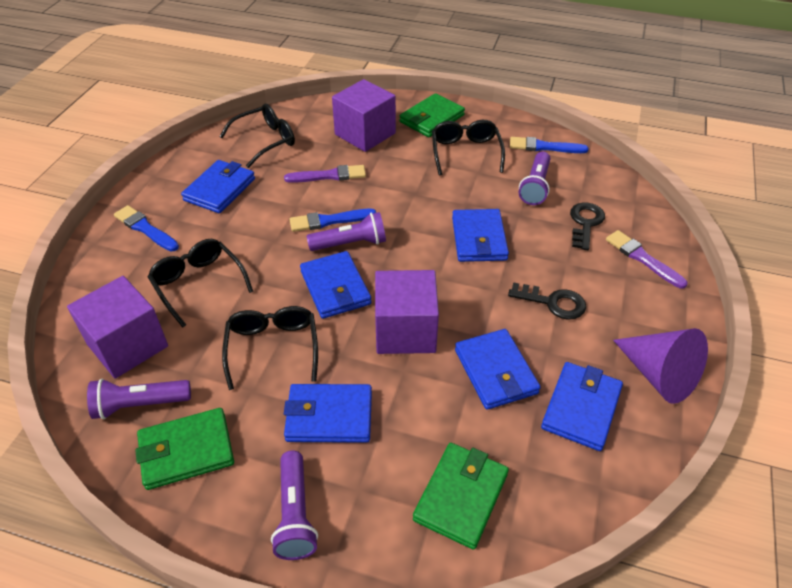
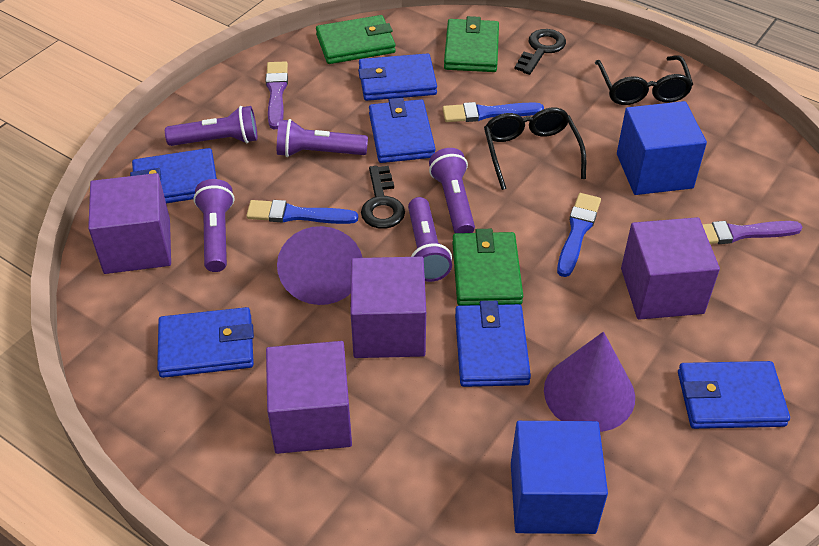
black glasses: 4 -> 2
blue cube: 0 -> 2
purple cone: 1 -> 2
purple cube: 3 -> 4
purple flashlight: 4 -> 5

